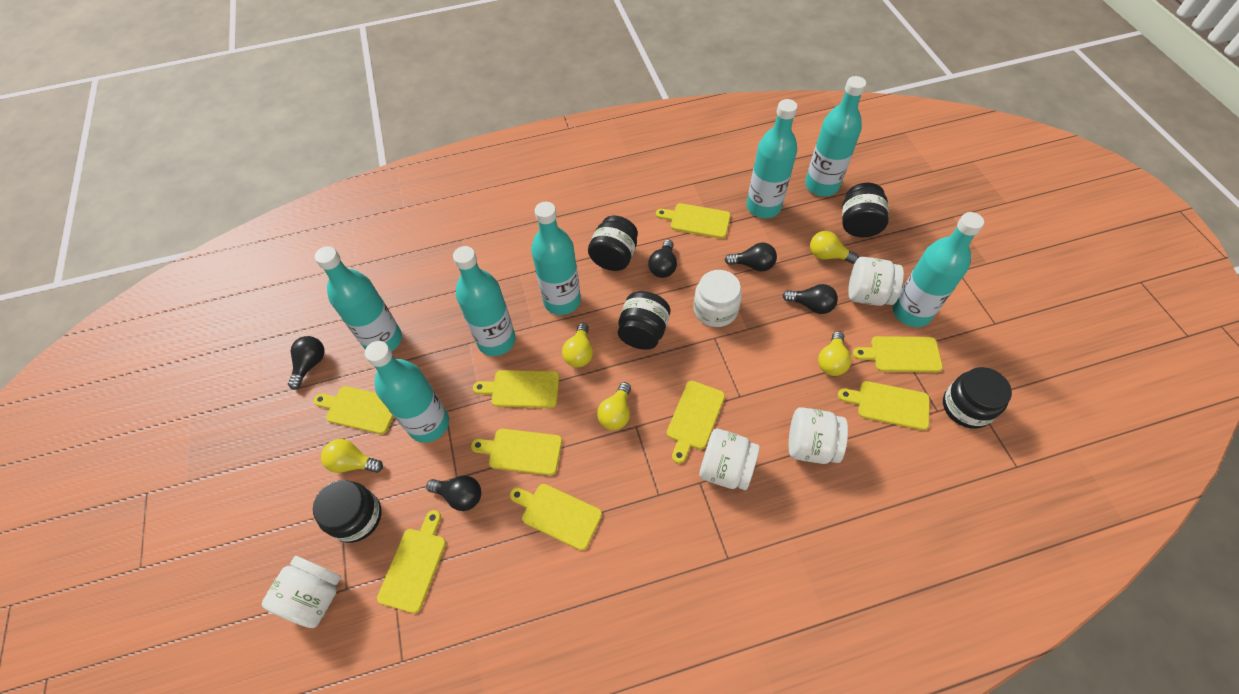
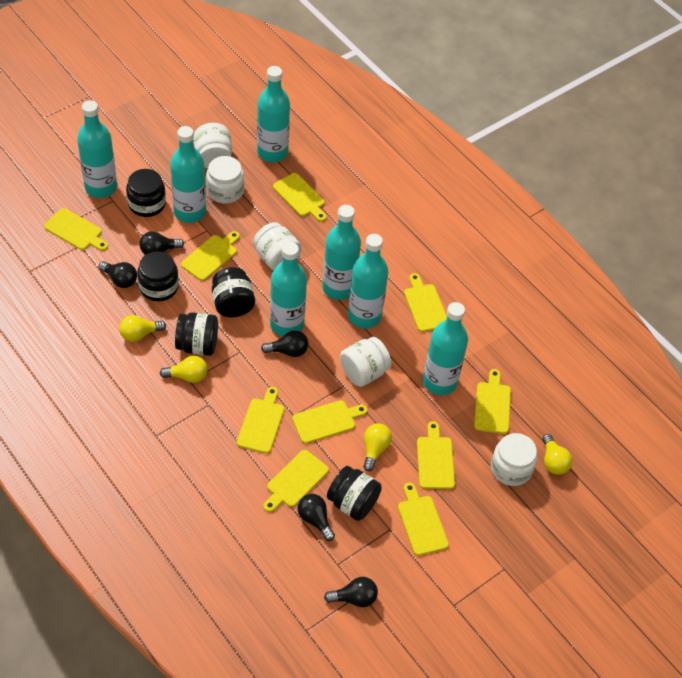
yellow cutting board: 9 -> 10
yellow light bulb: 5 -> 4

